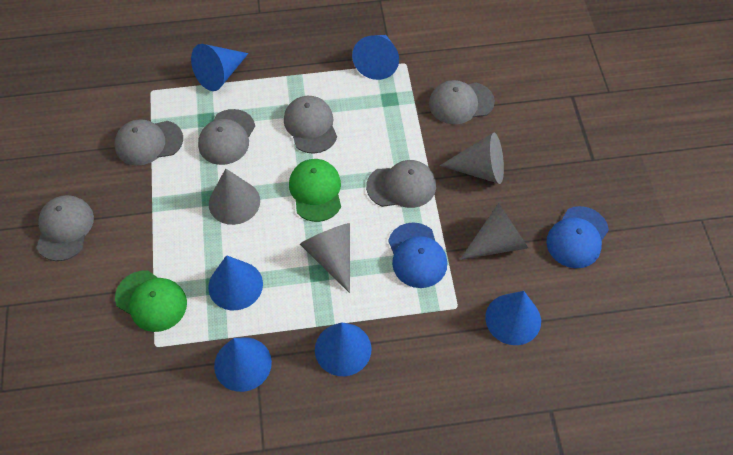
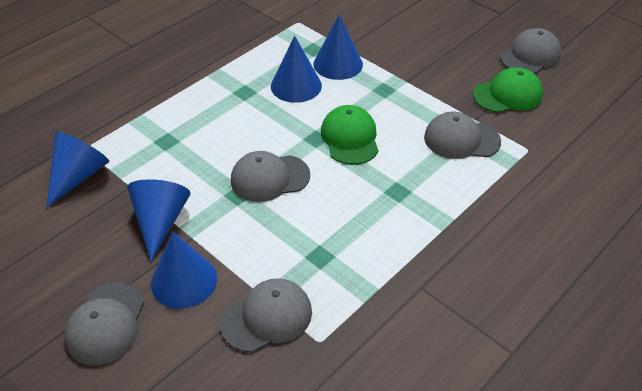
blue cap: 2 -> 0
blue cone: 6 -> 5
grey cap: 6 -> 5
grey cone: 4 -> 0

